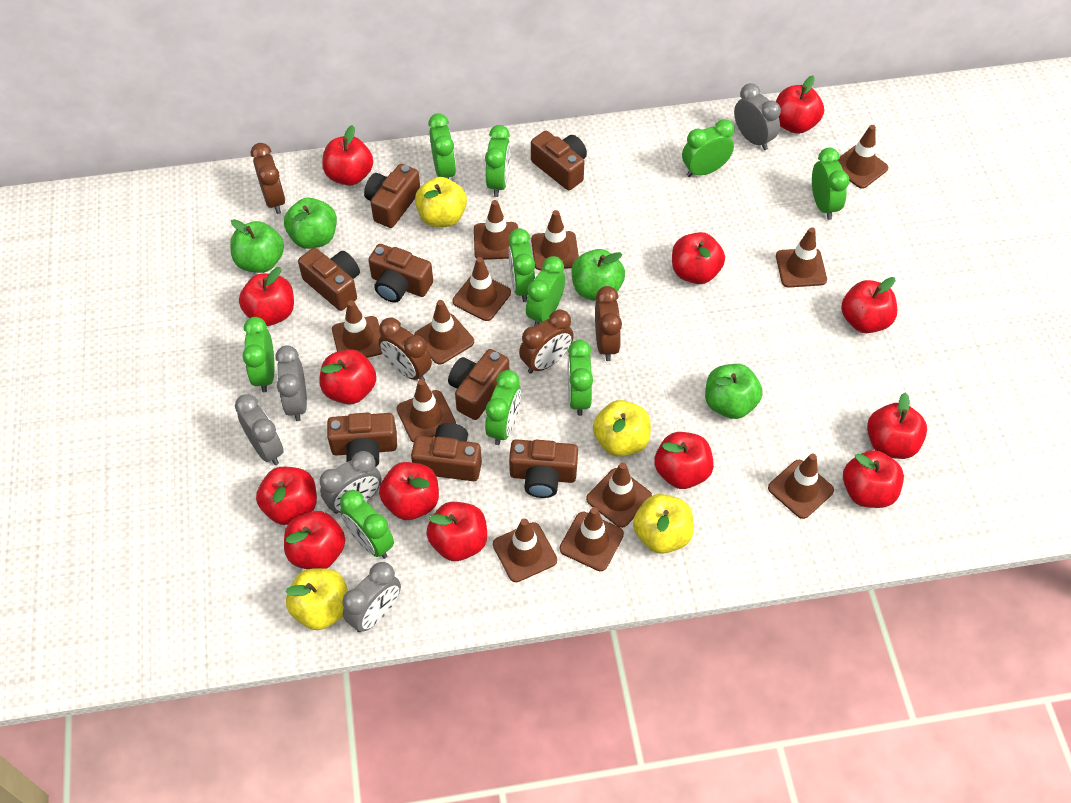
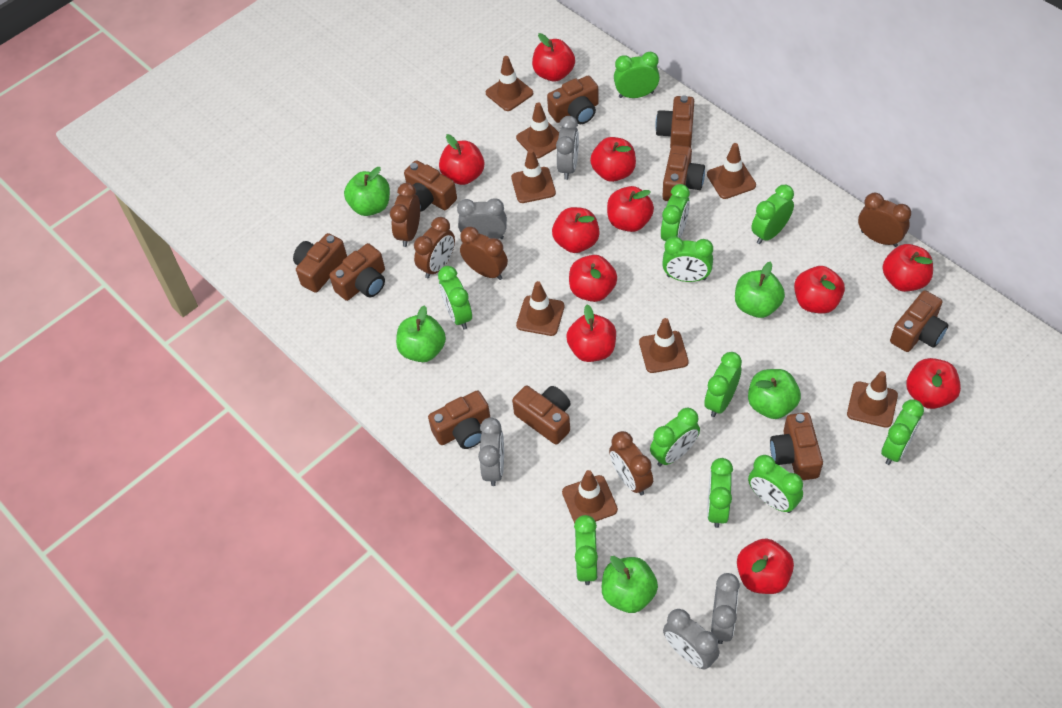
brown camera: 8 -> 10
brown clock: 4 -> 5
brown traffic cone: 12 -> 8
green apple: 4 -> 5
green clock: 10 -> 11
red apple: 13 -> 11
yellow apple: 4 -> 0

